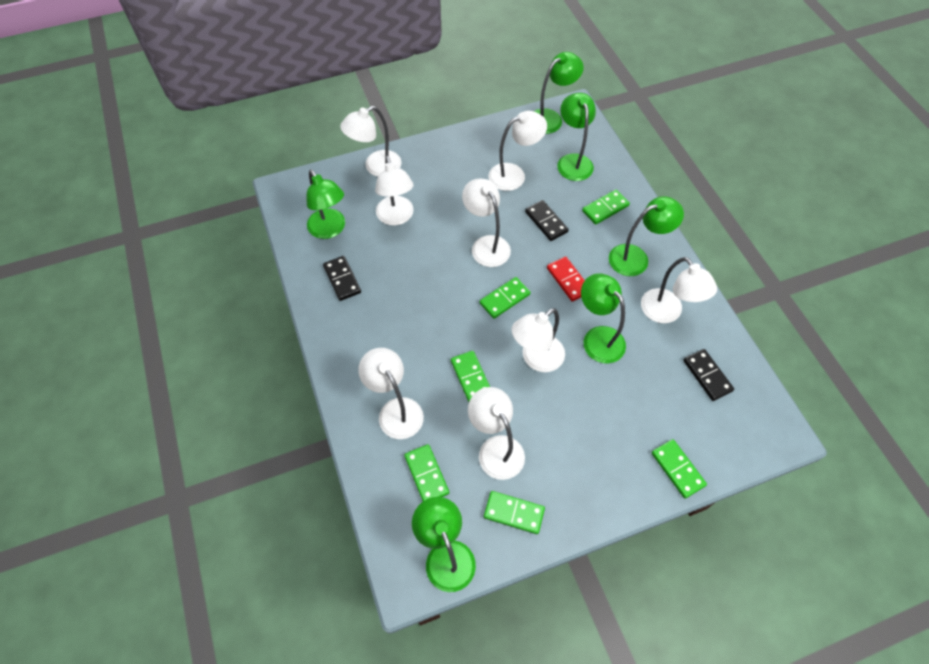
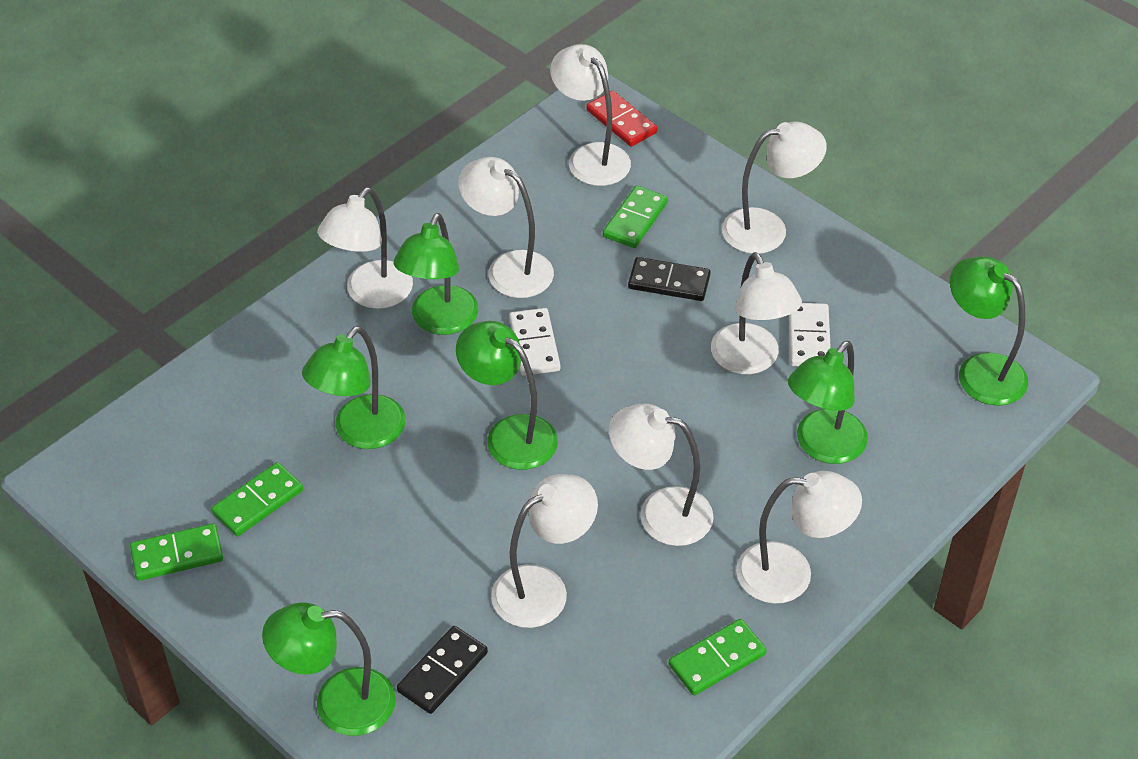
black domino: 3 -> 2
green domino: 6 -> 4
white domino: 0 -> 2

